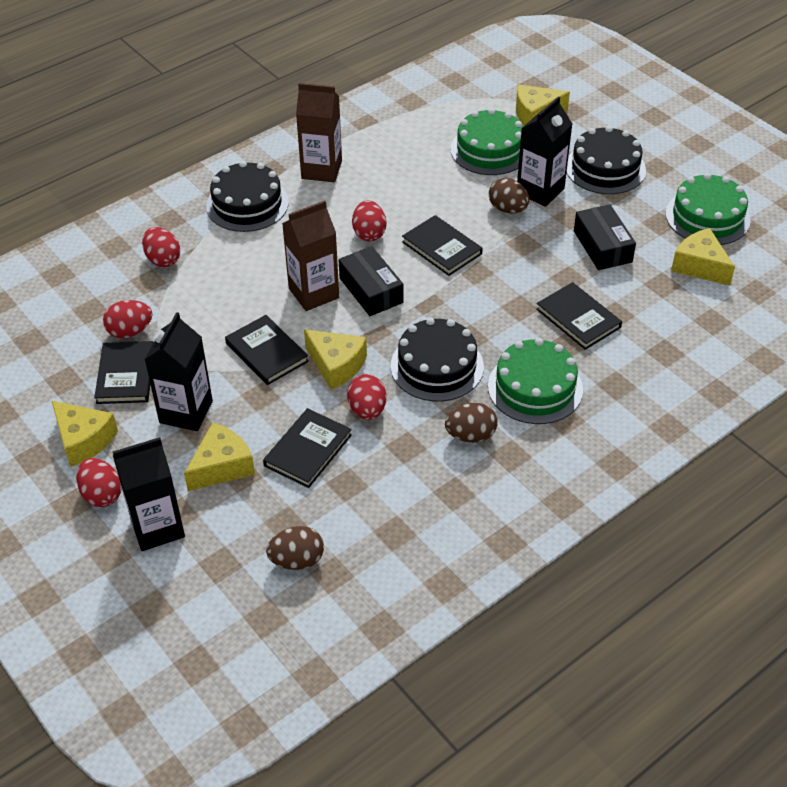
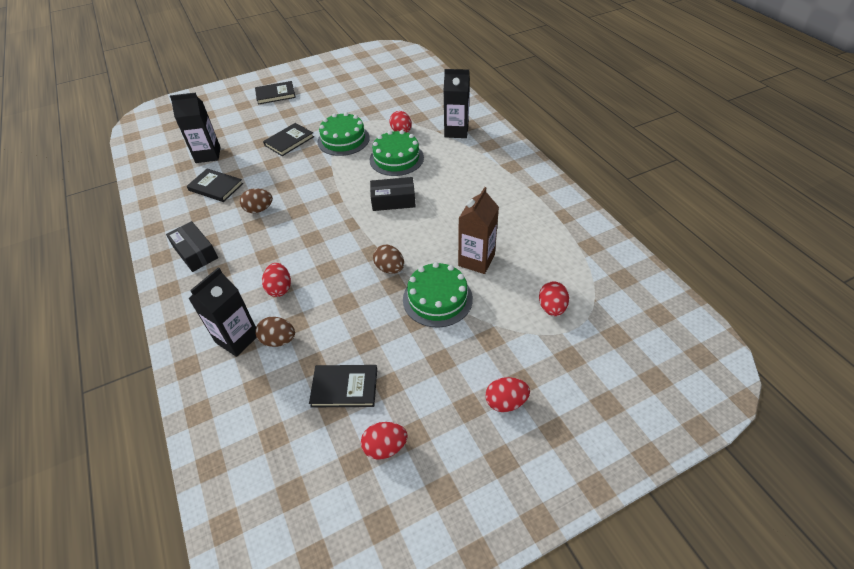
black book: 5 -> 4
black cake: 3 -> 0
brown carton: 2 -> 1
yellow cheese: 5 -> 0

